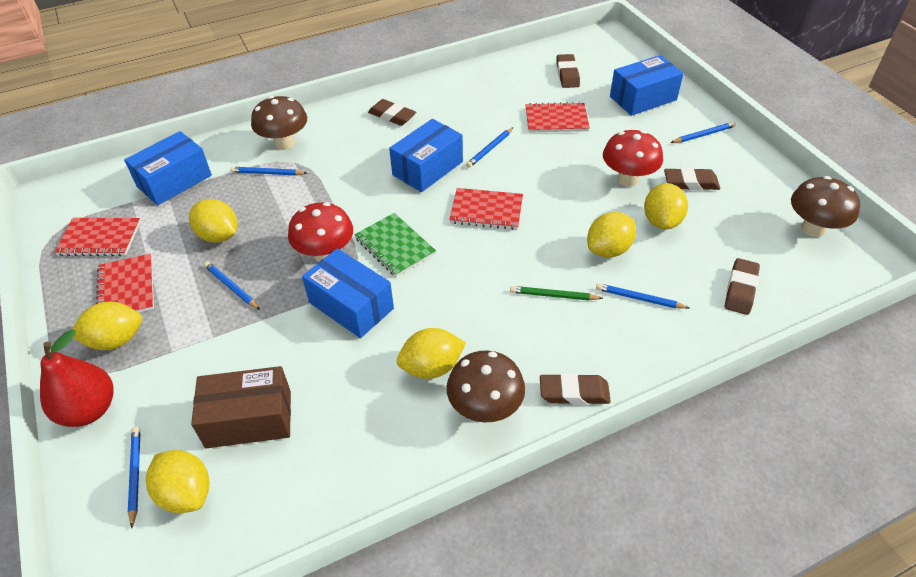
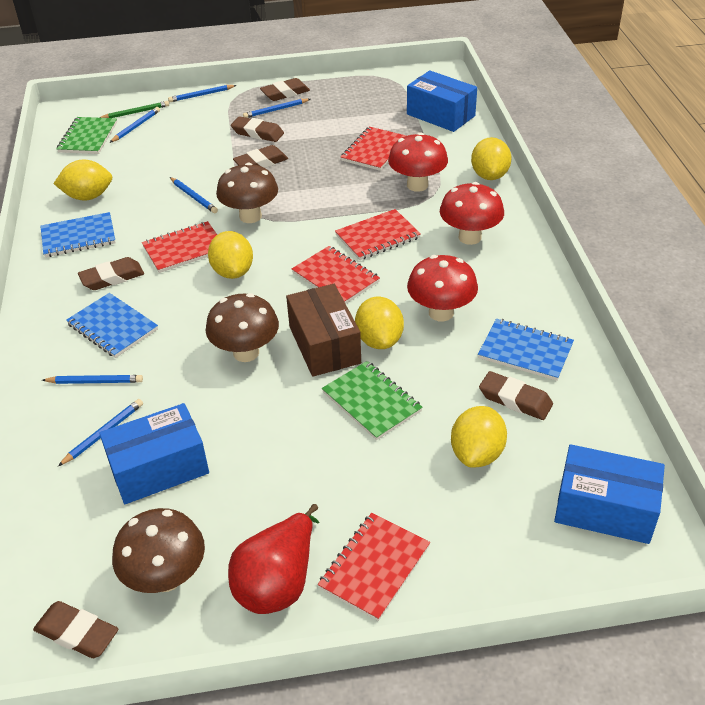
blue box: 4 -> 3
blue notebook: 0 -> 3
brown eraser: 5 -> 6
green notebook: 1 -> 2
red mushroom: 2 -> 3
red notebook: 4 -> 5
yellow lemon: 6 -> 5

